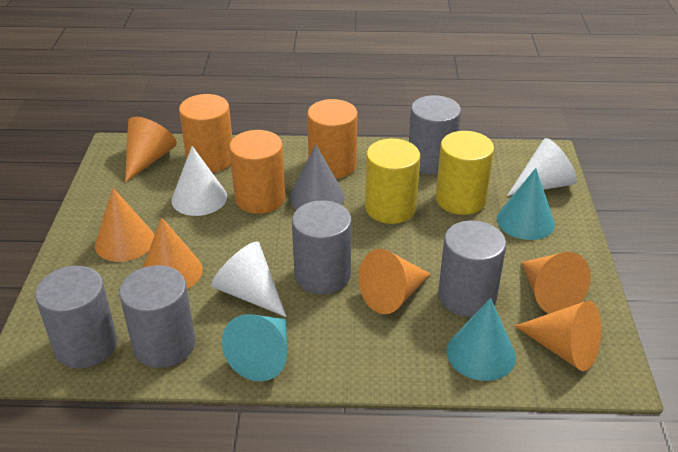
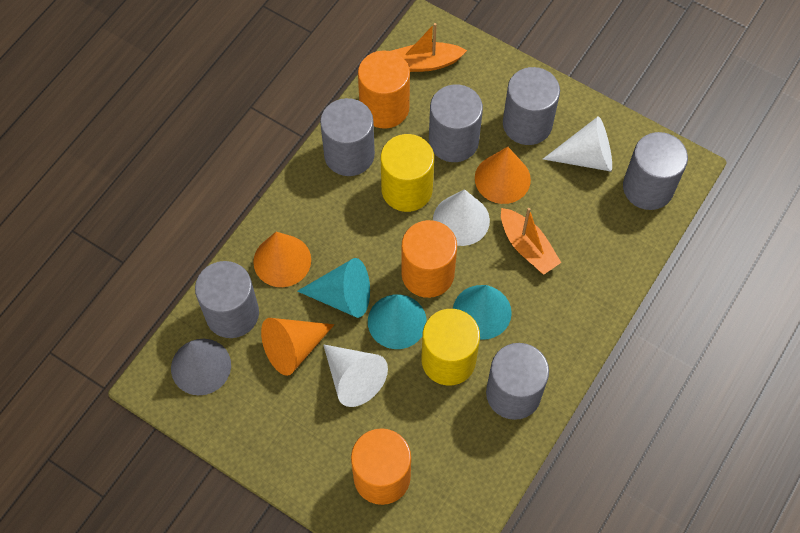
grey cylinder: 5 -> 6
orange boat: 0 -> 2
orange cone: 6 -> 3

